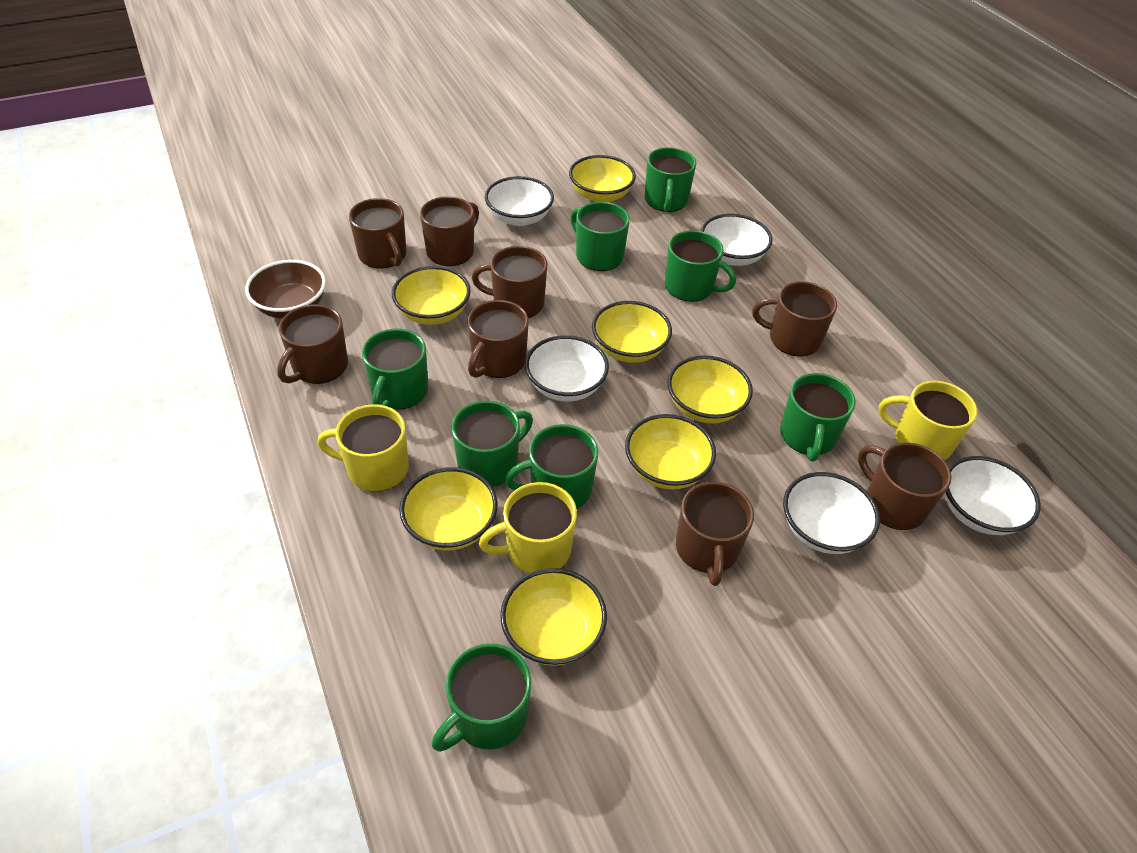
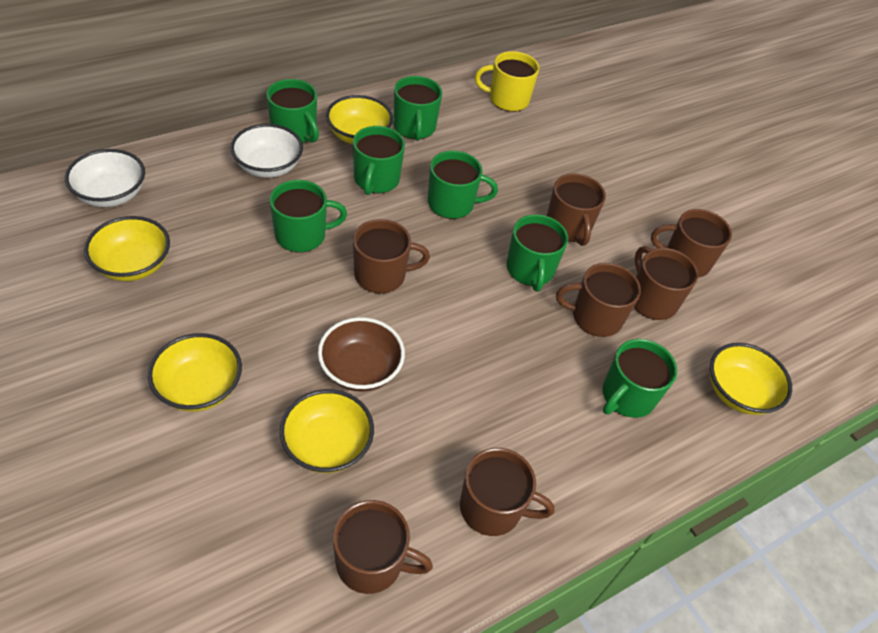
brown mug: 8 -> 7
green mug: 8 -> 7
white bowl: 5 -> 2
yellow bowl: 7 -> 5
yellow mug: 3 -> 1

